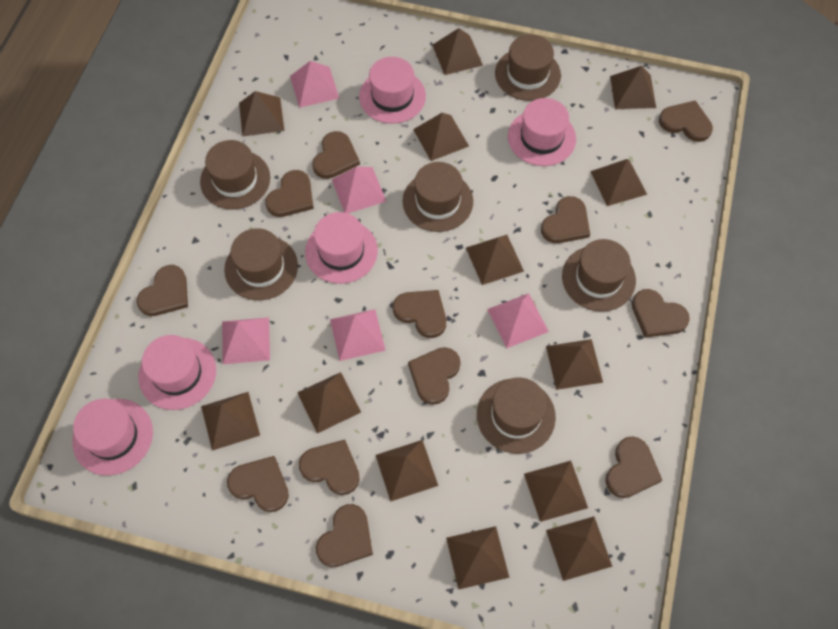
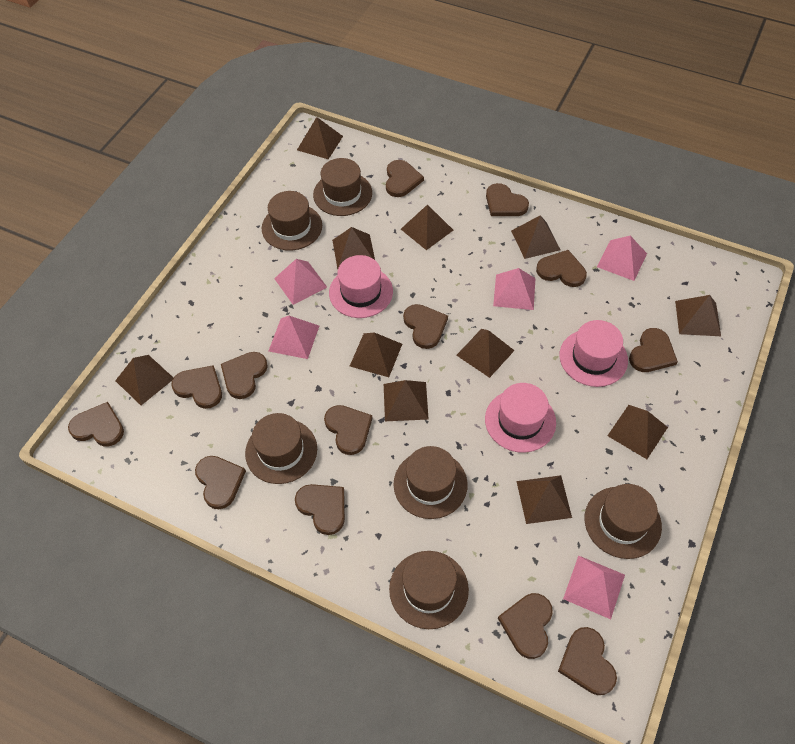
brown heart: 12 -> 13
brown pyramid: 13 -> 11
pink hat: 5 -> 3

